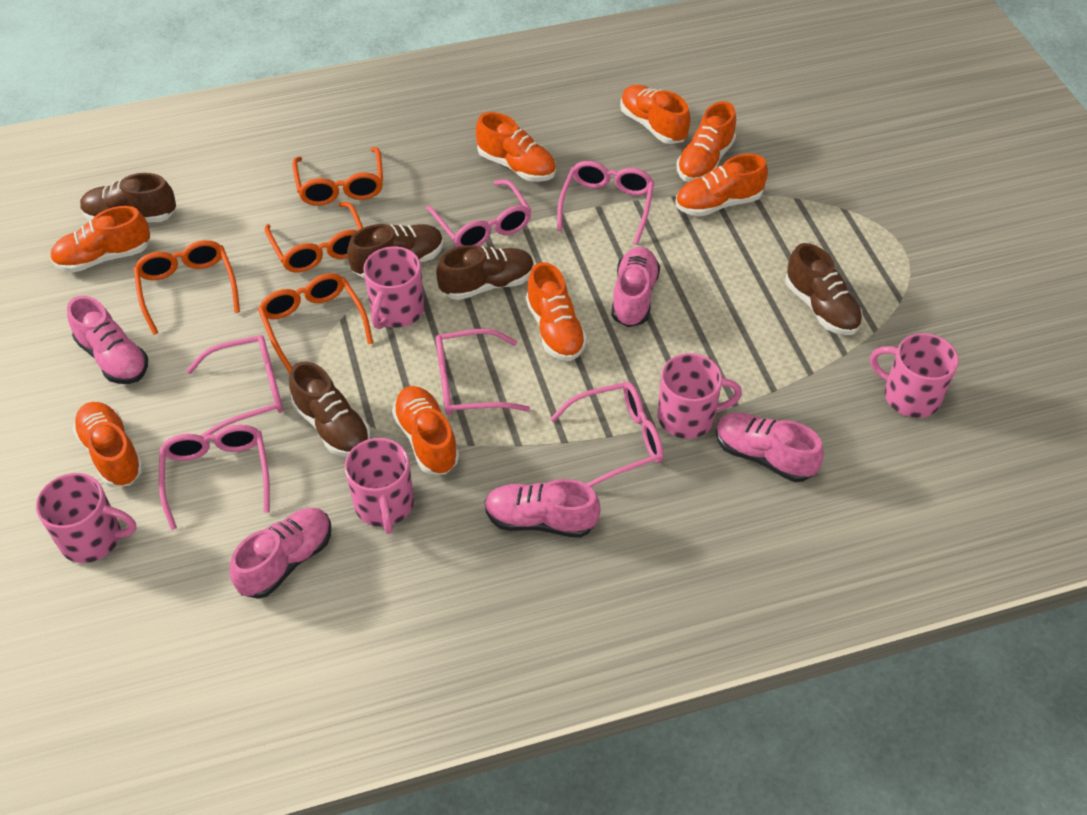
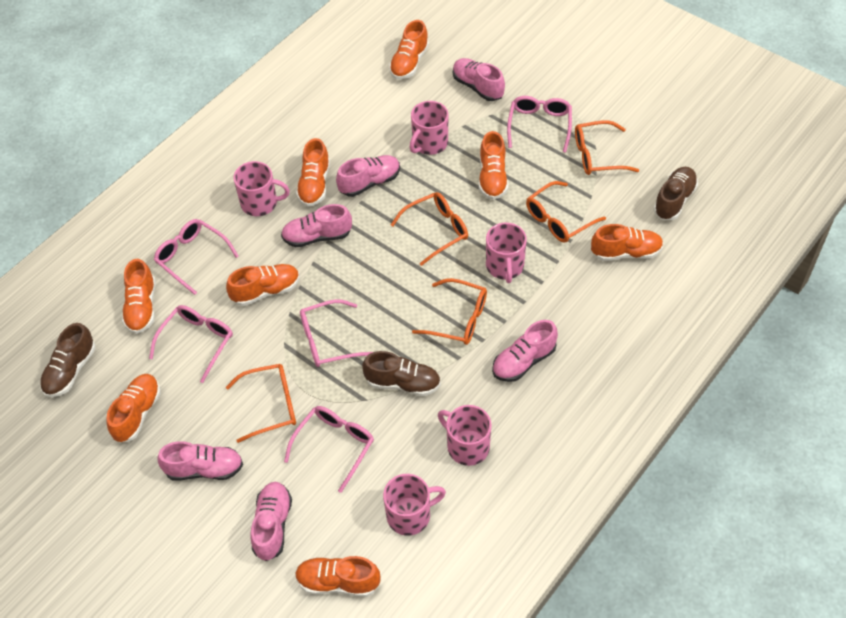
brown shoe: 5 -> 3
orange glasses: 4 -> 5
pink glasses: 6 -> 5
pink shoe: 5 -> 6

